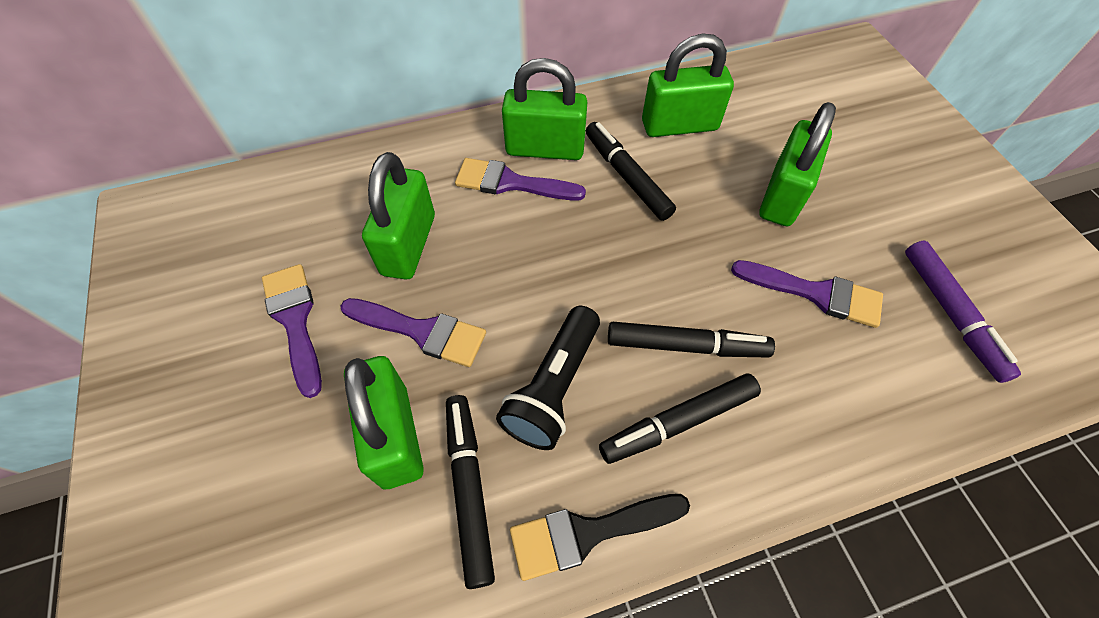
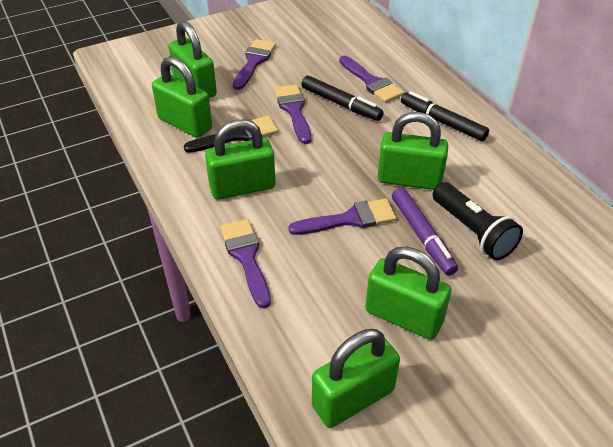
black marker: 4 -> 2
green padlock: 5 -> 6
purple brush: 4 -> 5

